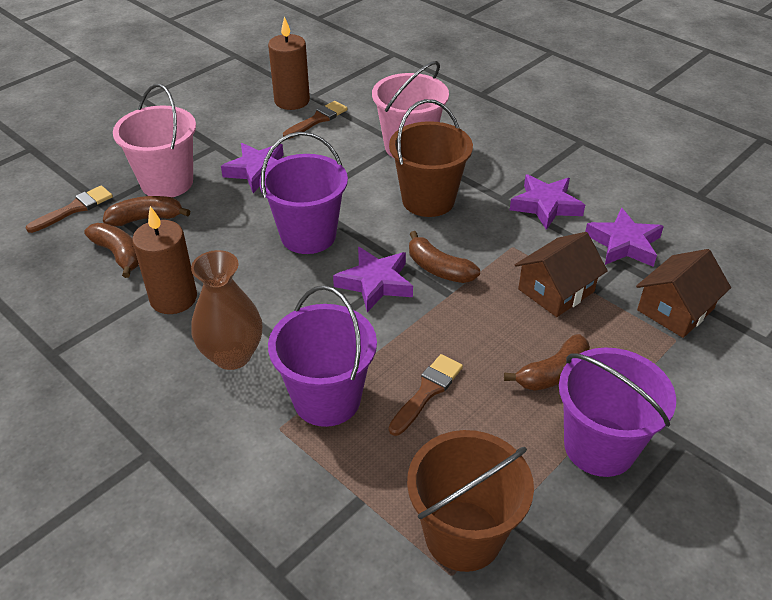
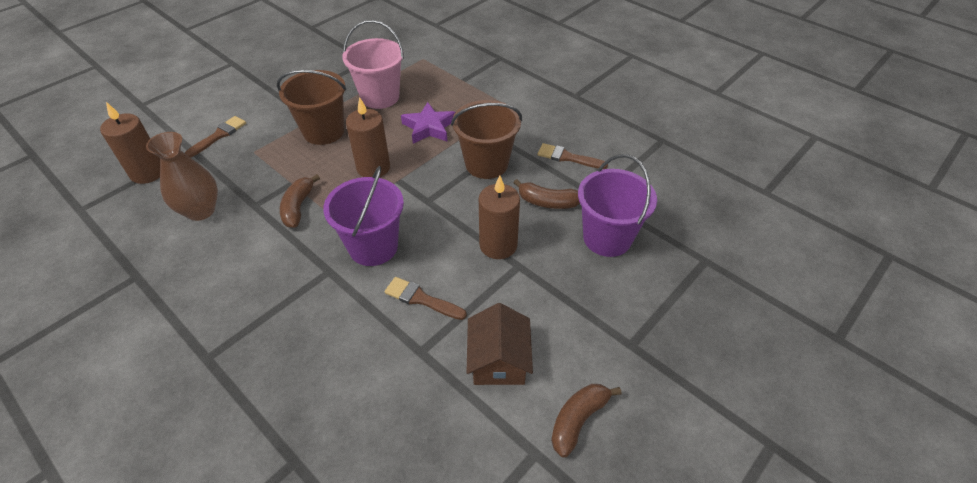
brown banana: 4 -> 3
brown candle: 2 -> 3
brown house: 2 -> 1
pink bucket: 2 -> 1
purple bucket: 3 -> 2
purple star: 4 -> 1

